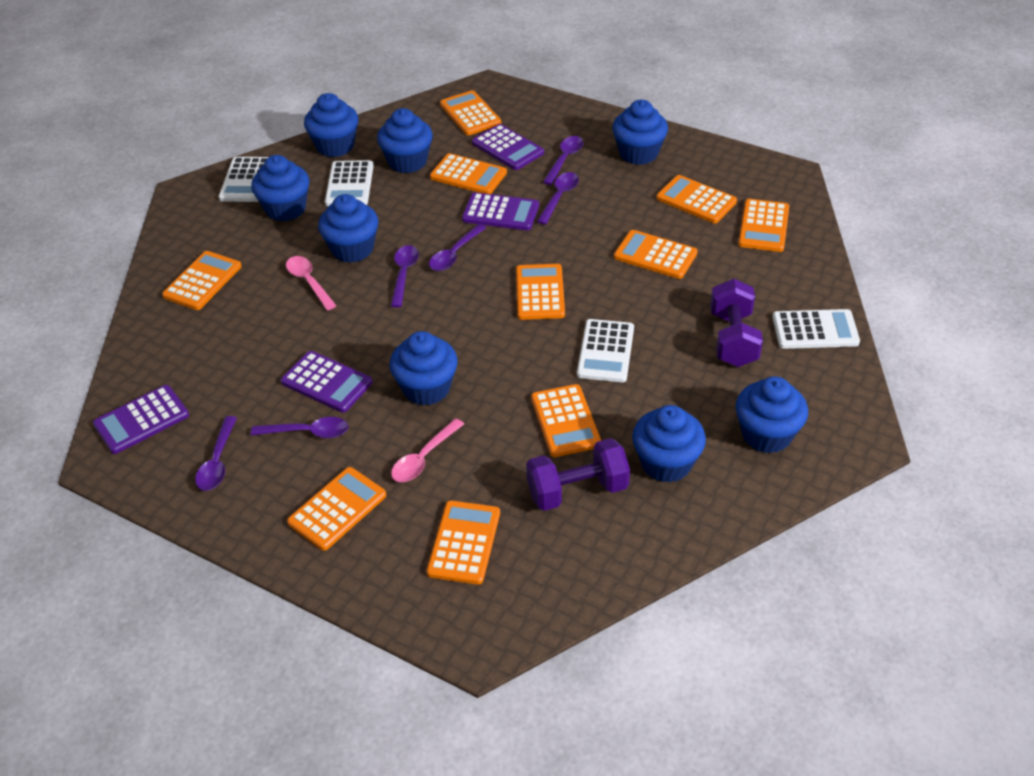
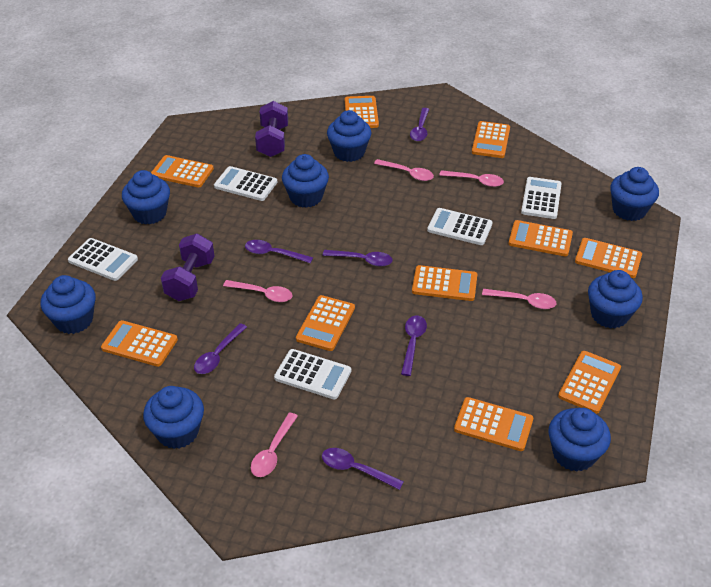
pink spoon: 2 -> 5
purple calculator: 4 -> 0
white calculator: 4 -> 5

